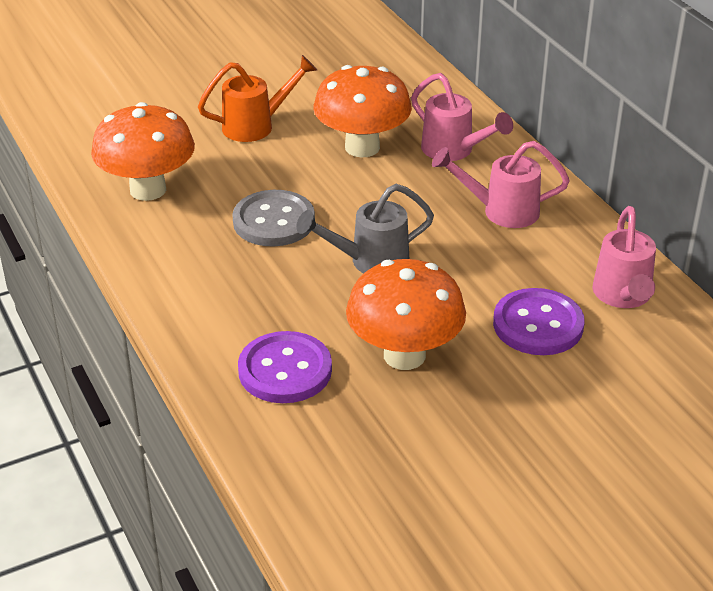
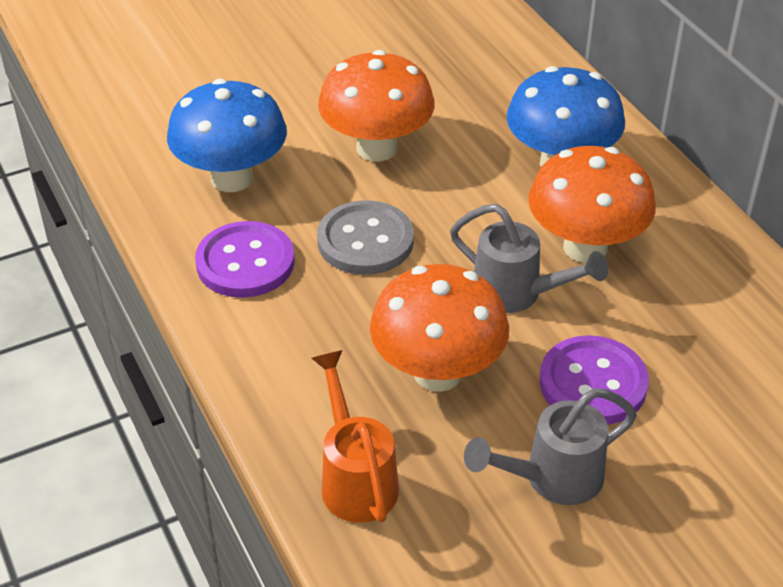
blue mushroom: 0 -> 2
grey watering can: 1 -> 2
pink watering can: 3 -> 0

